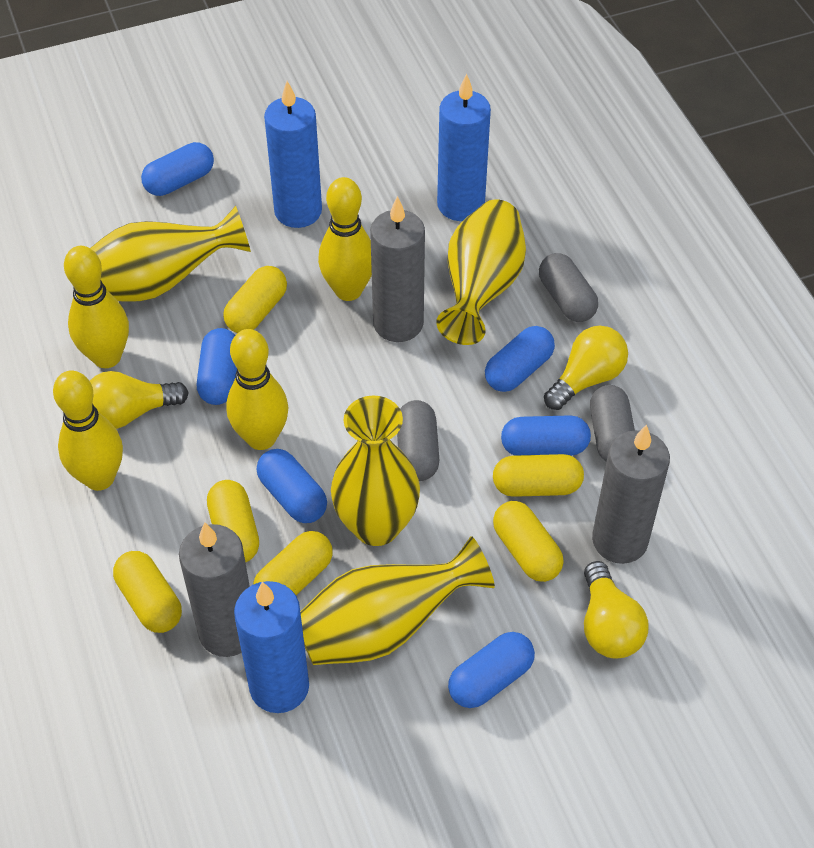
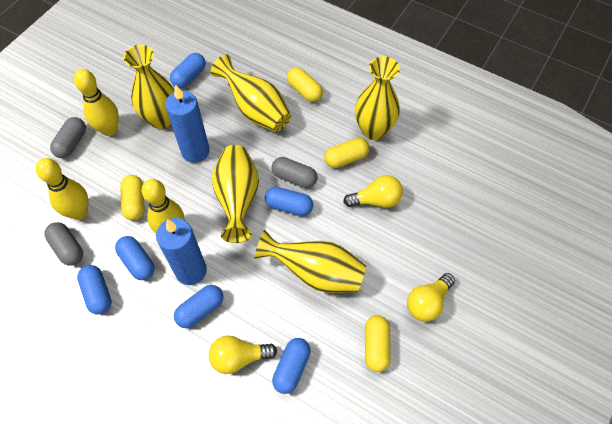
blue candle: 3 -> 2
grey candle: 3 -> 0
yellow bowling pin: 4 -> 3
yellow capsule: 6 -> 4
yellow vase: 4 -> 5

